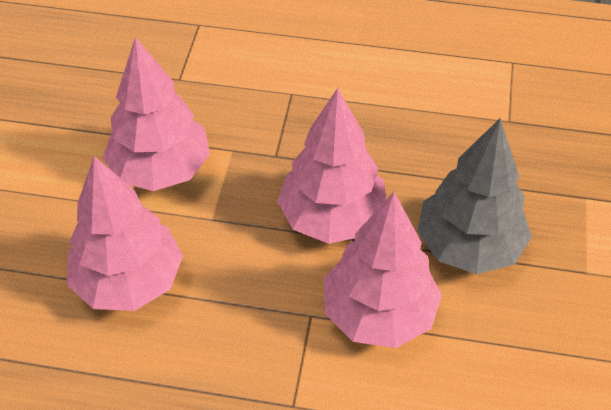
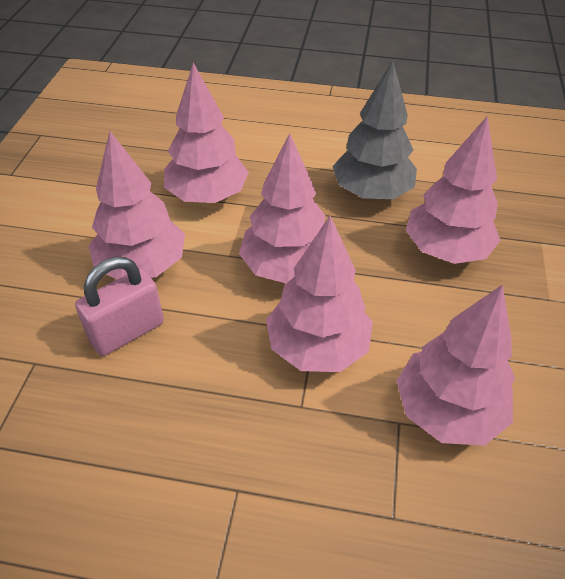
pink padlock: 0 -> 1
pink tree: 4 -> 6

